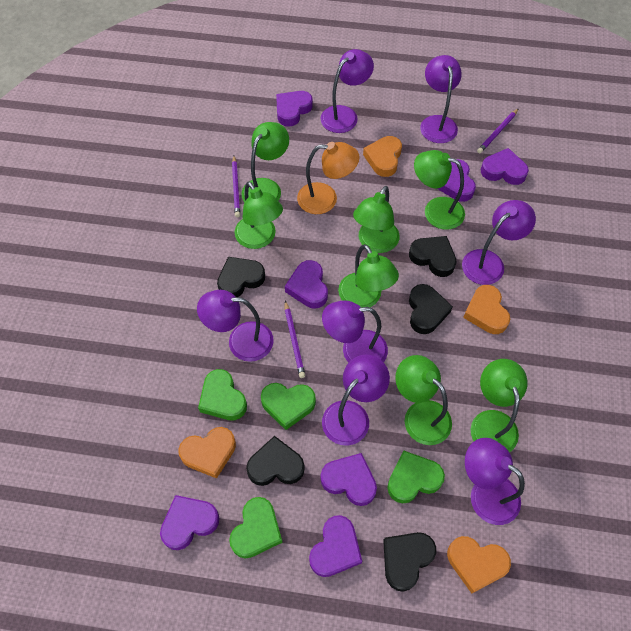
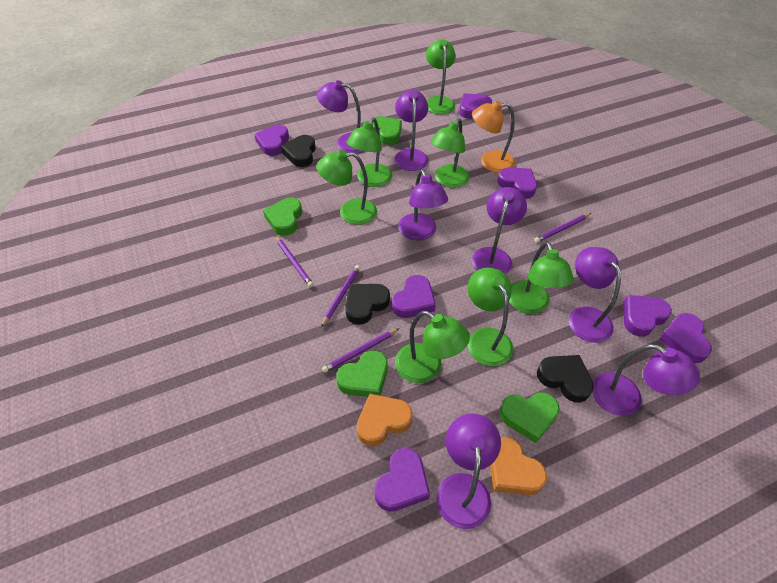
black heart: 5 -> 3
orange heart: 4 -> 2
purple pencil: 3 -> 4

